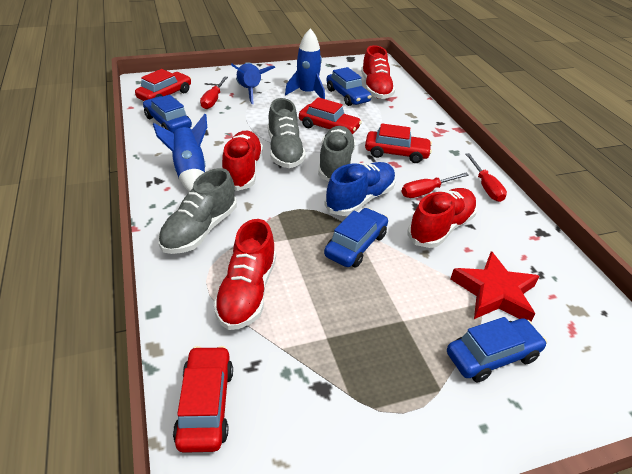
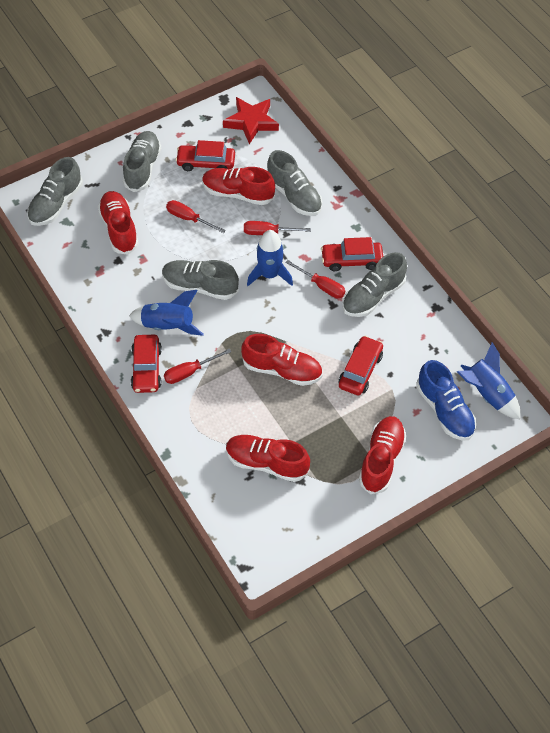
blue car: 4 -> 0
grey shoe: 3 -> 5
red screwdriver: 3 -> 4
red shoe: 4 -> 5

